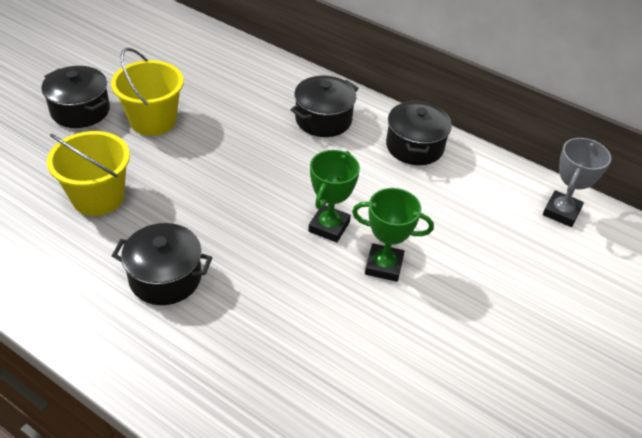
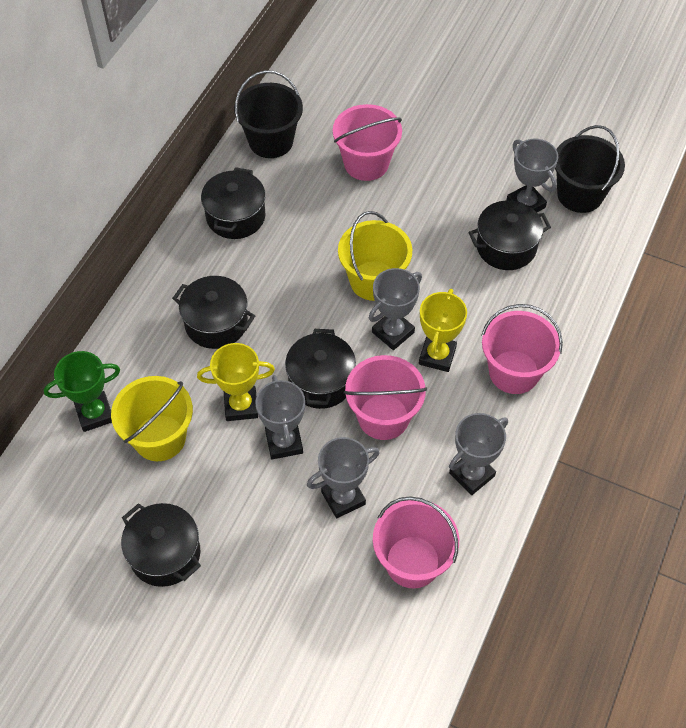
black bucket: 0 -> 2
black pot: 4 -> 5
green trophy: 2 -> 1
grey trophy: 1 -> 5
pink bucket: 0 -> 4
yellow trophy: 0 -> 2

